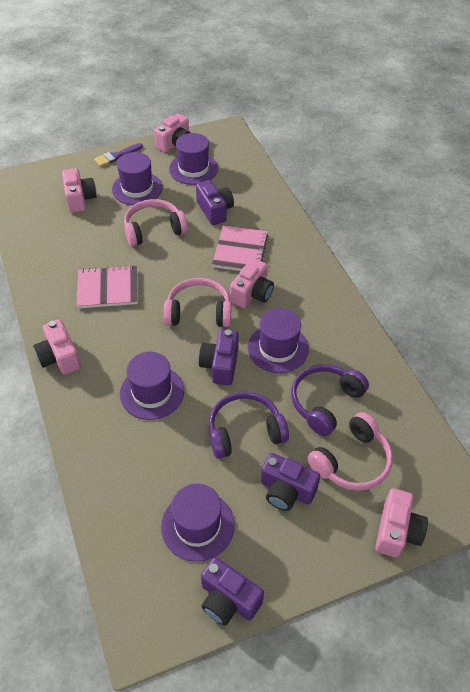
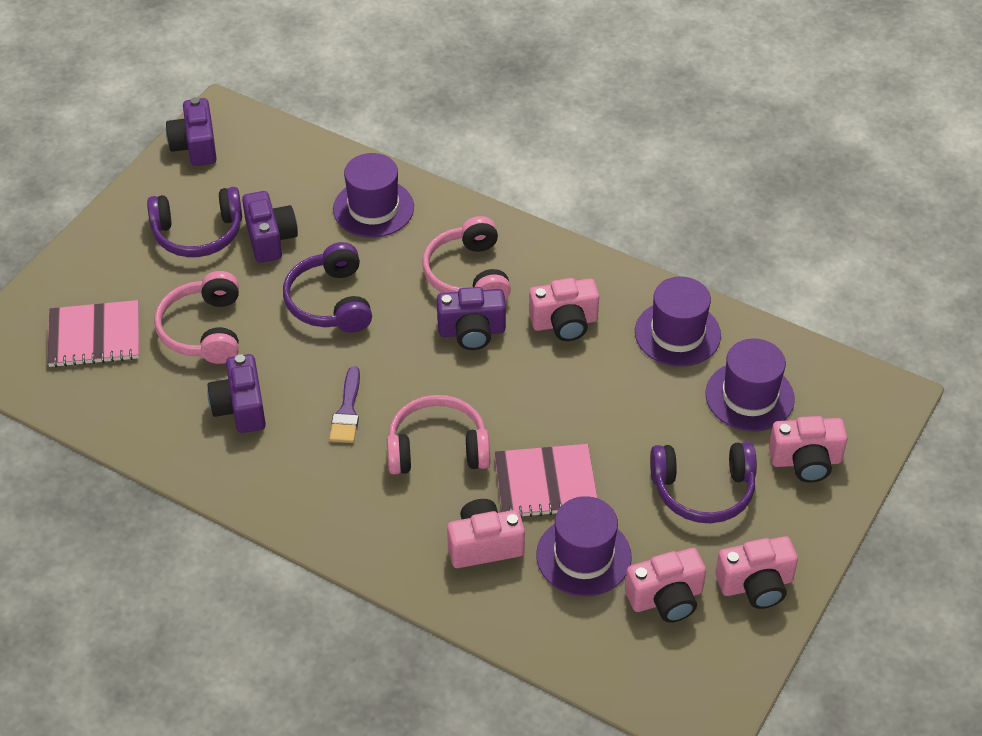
purple hat: 5 -> 4
purple headphones: 2 -> 3

